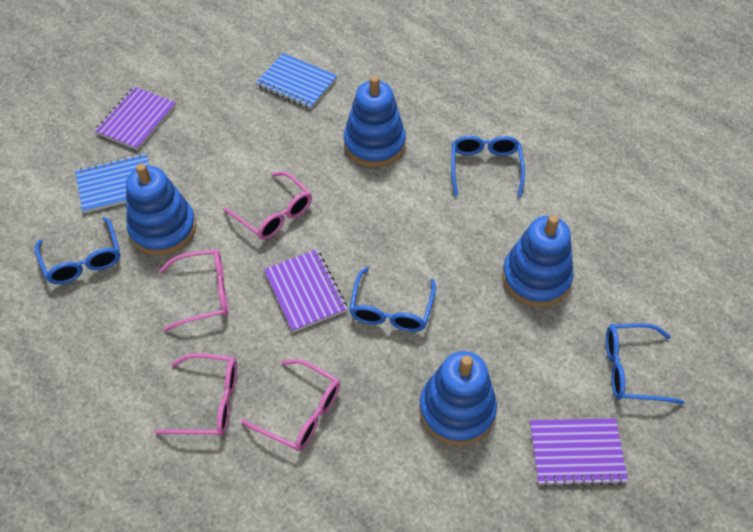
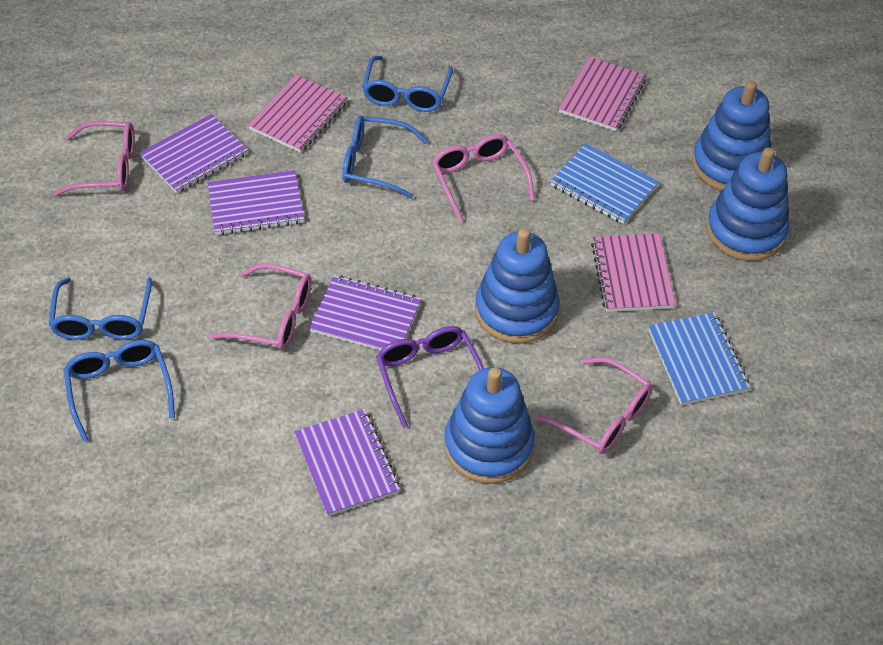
pink notebook: 0 -> 3
purple glasses: 0 -> 1
purple notebook: 3 -> 4

